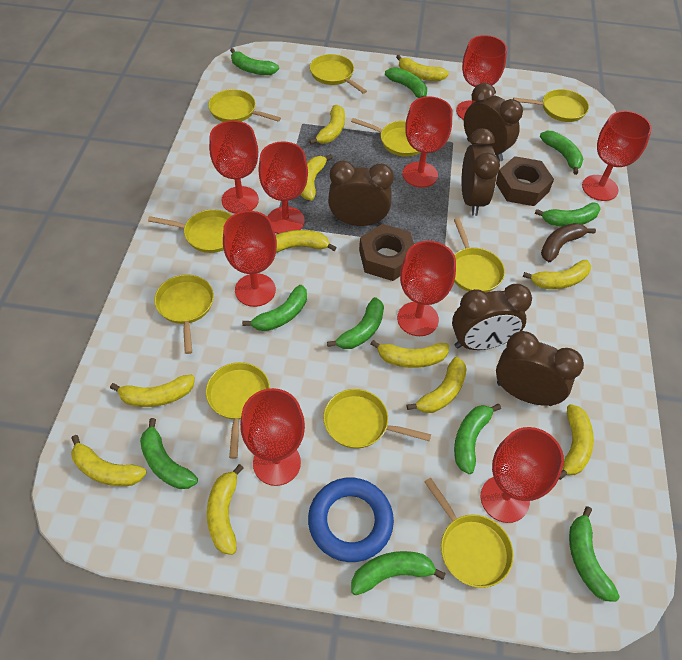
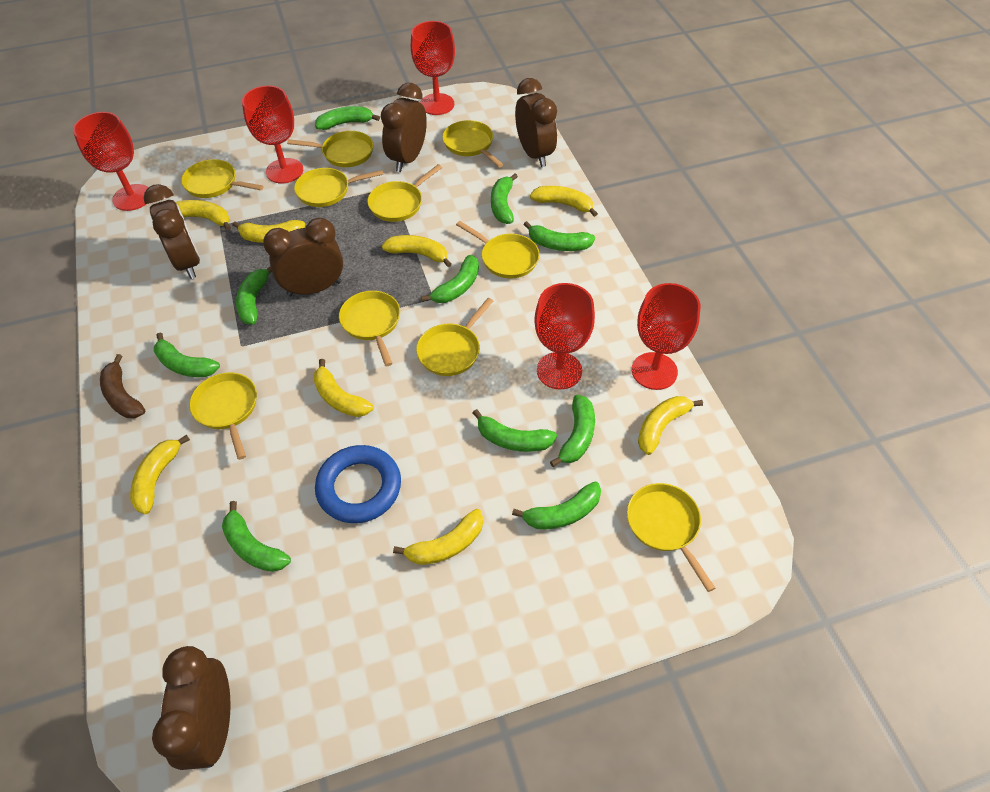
brown nut: 2 -> 0
red goblet: 9 -> 5
yellow banana: 11 -> 8

